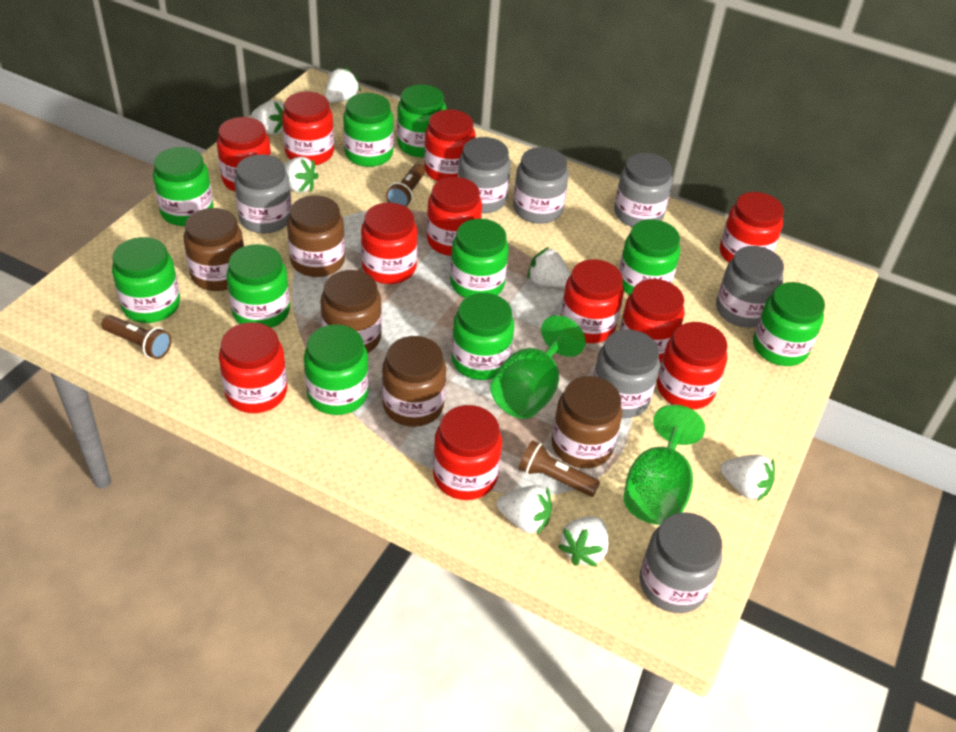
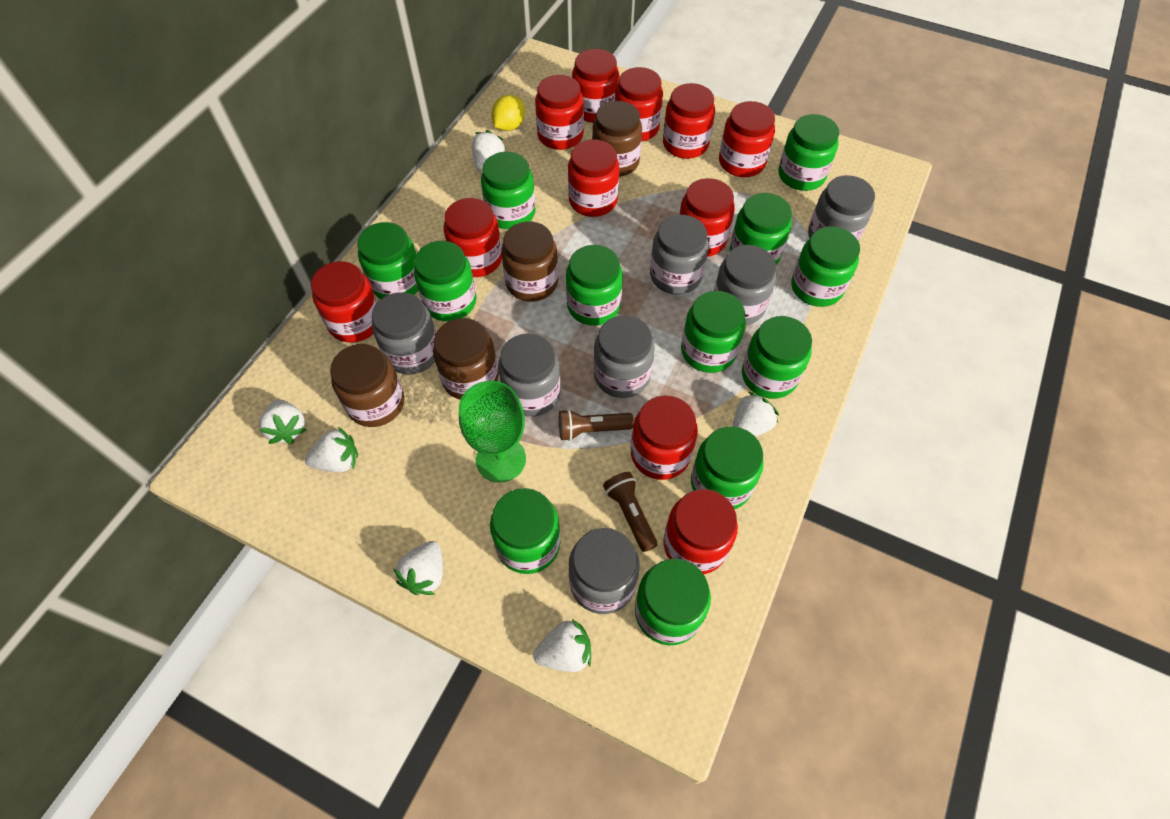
brown flashlight: 3 -> 2
brown jar: 5 -> 4
green goblet: 2 -> 1
green jar: 10 -> 12
white strawberry: 7 -> 6
yellow lemon: 0 -> 1

